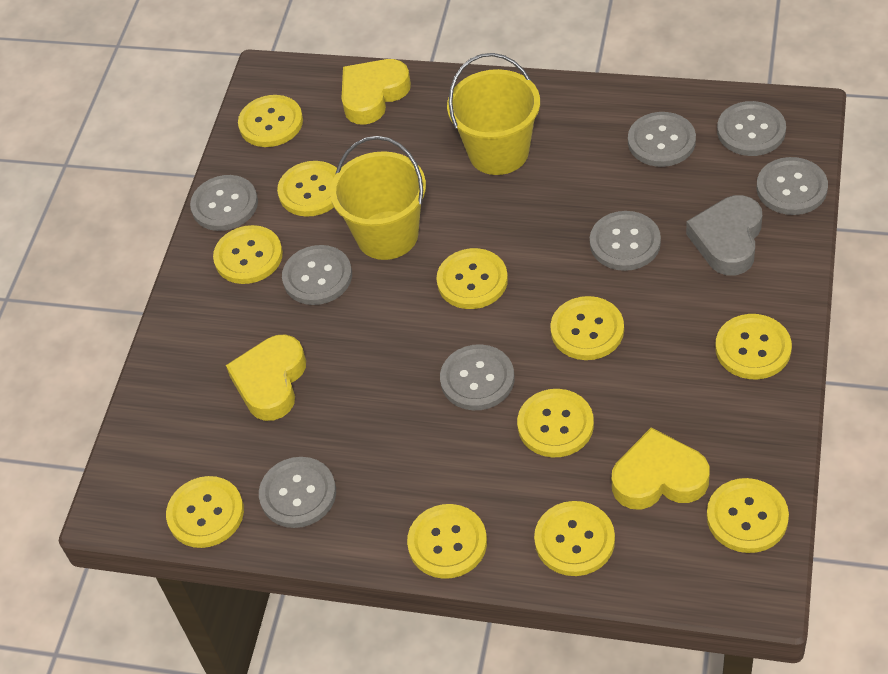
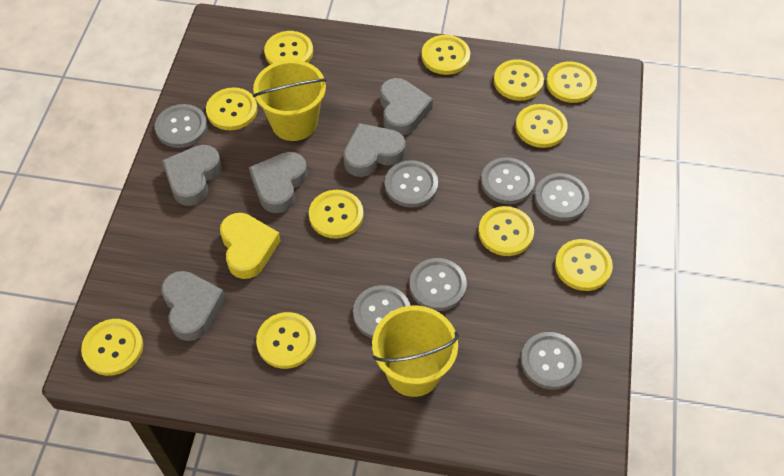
grey button: 8 -> 7
grey heart: 1 -> 5
yellow heart: 3 -> 1

